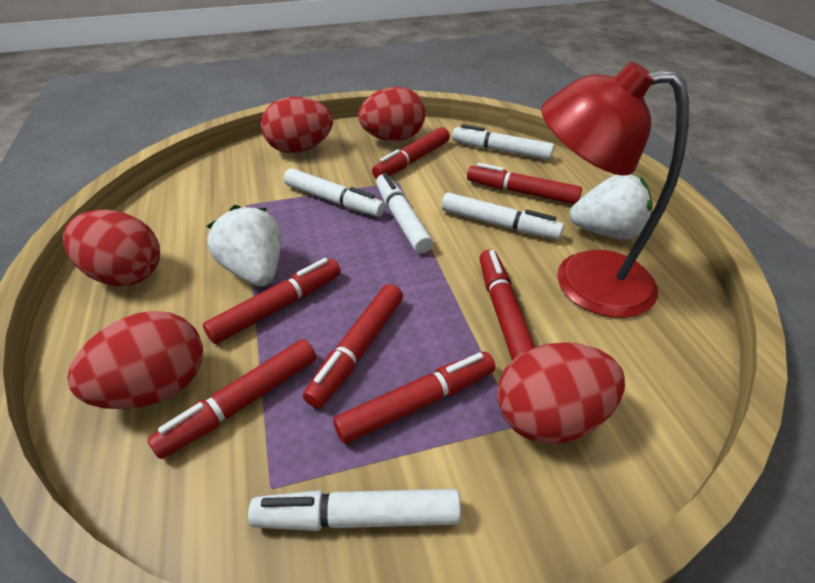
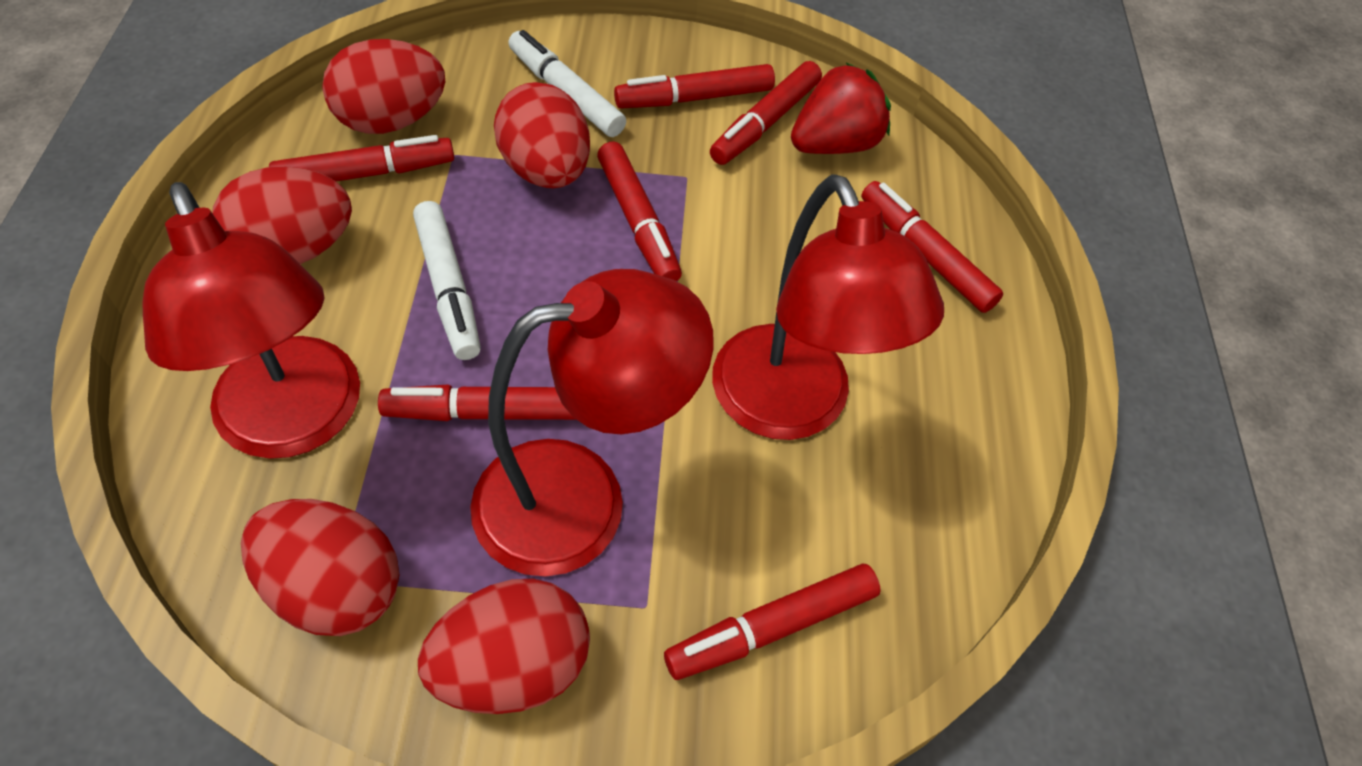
red lamp: 1 -> 3
red strawberry: 0 -> 1
white marker: 5 -> 2
white strawberry: 2 -> 0

